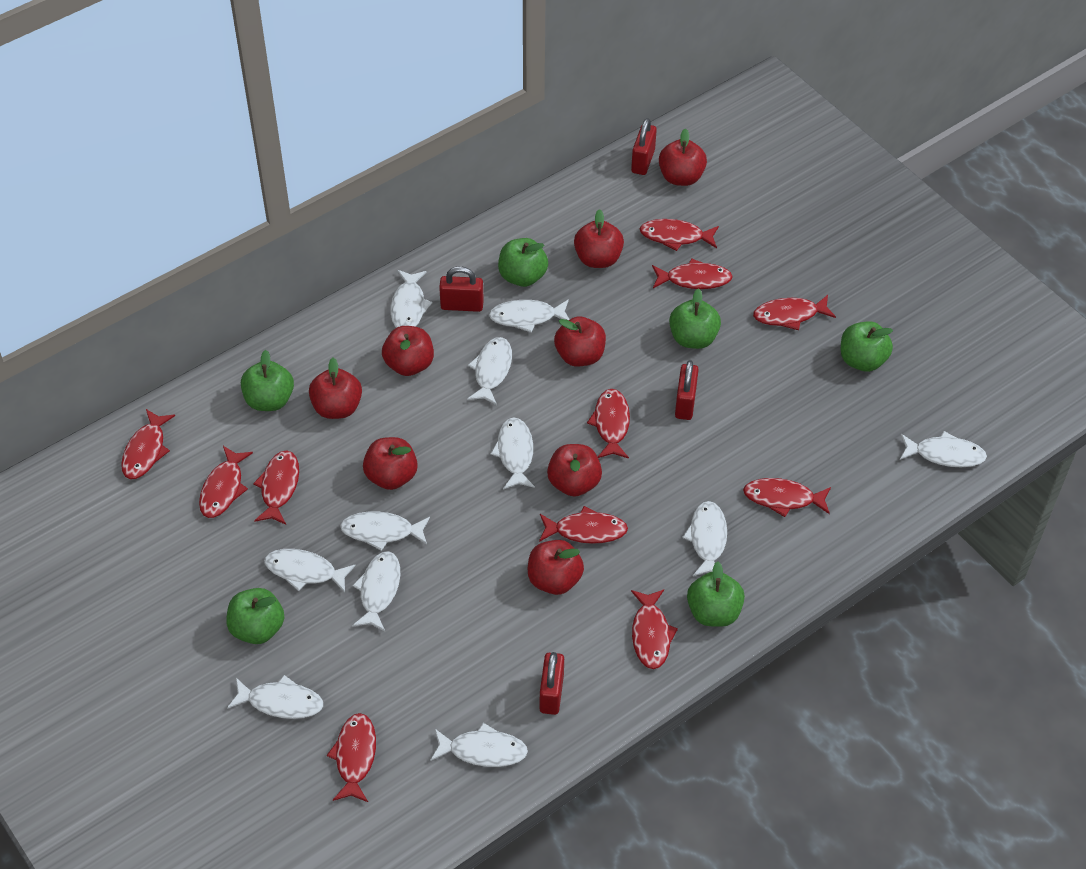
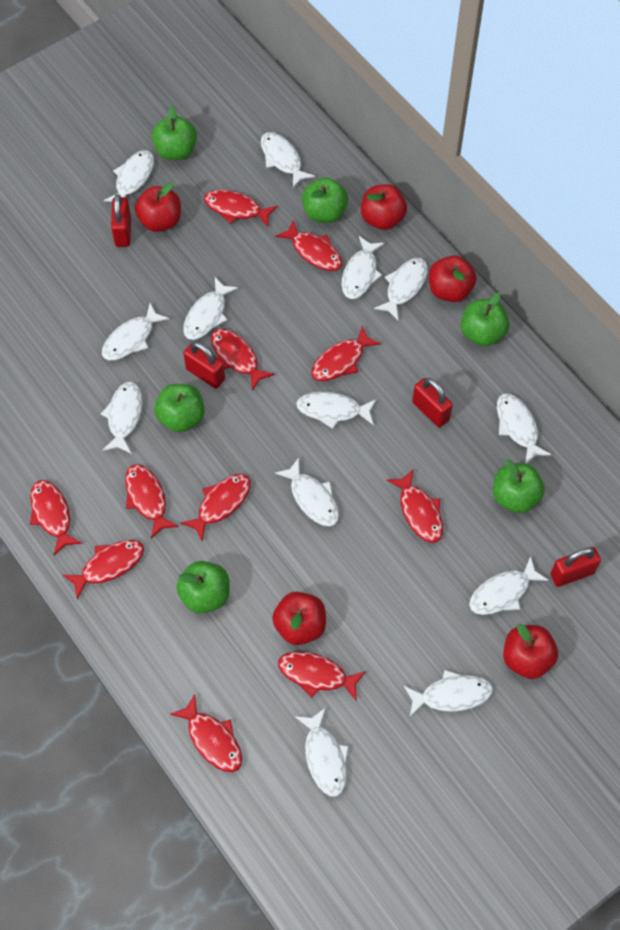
red apple: 8 -> 5
white fish: 11 -> 13

